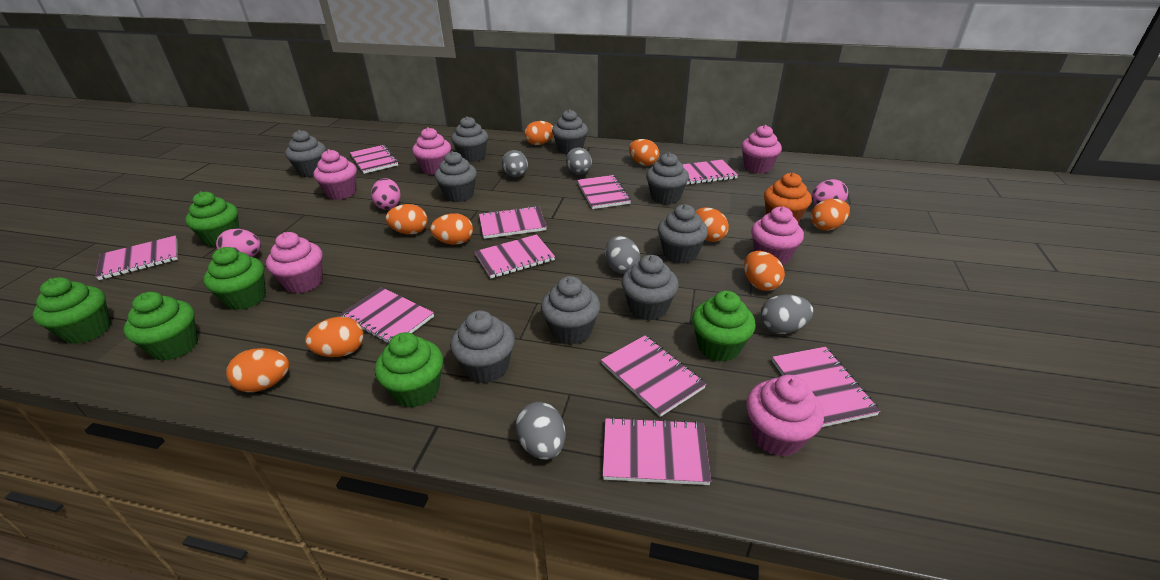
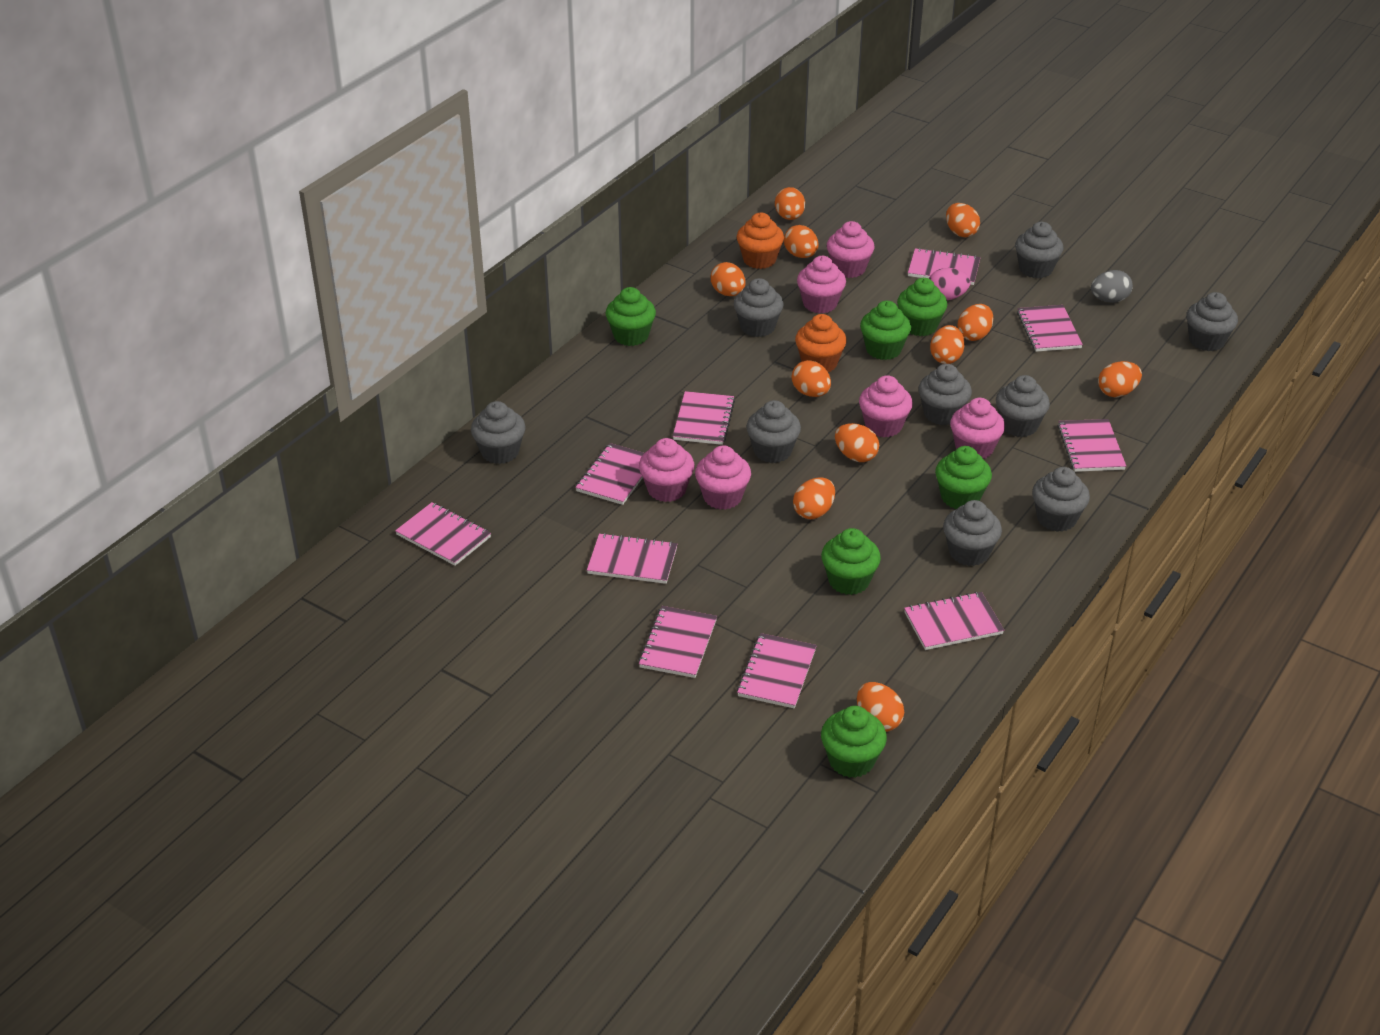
grey egg: 5 -> 1
orange cupcake: 1 -> 2
orange egg: 9 -> 11
pink egg: 3 -> 1

